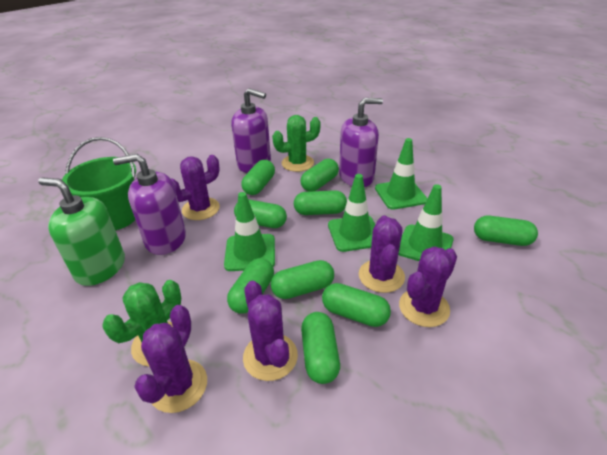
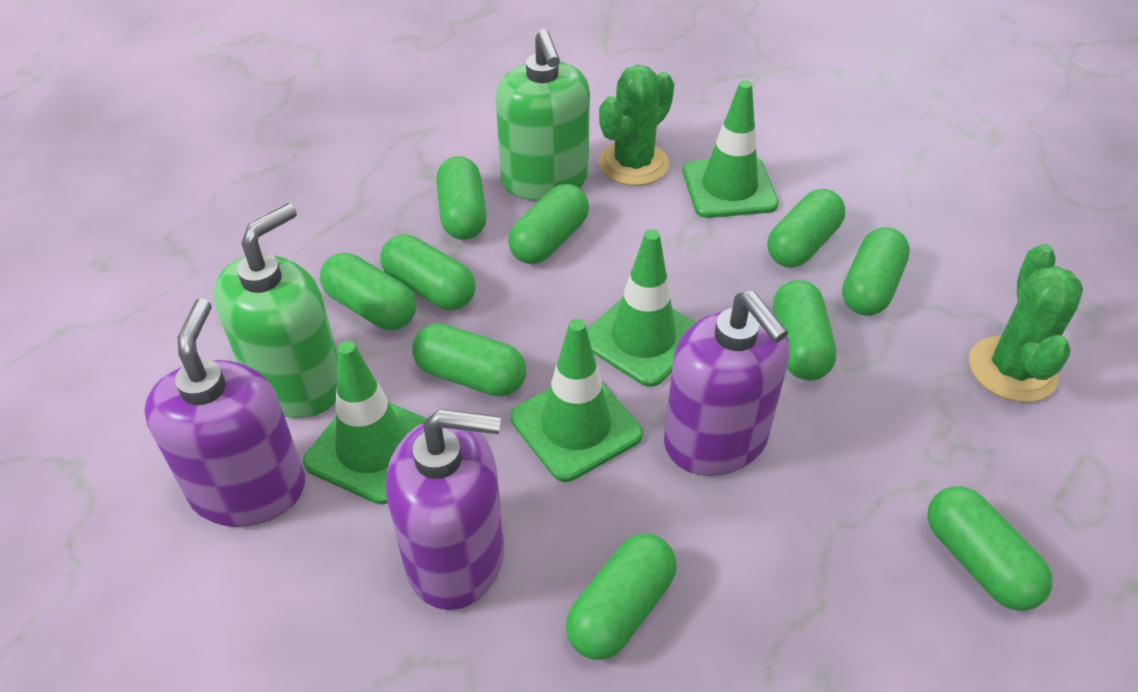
green bucket: 1 -> 0
green capsule: 9 -> 10
green soap dispenser: 1 -> 2
purple cactus: 5 -> 0

